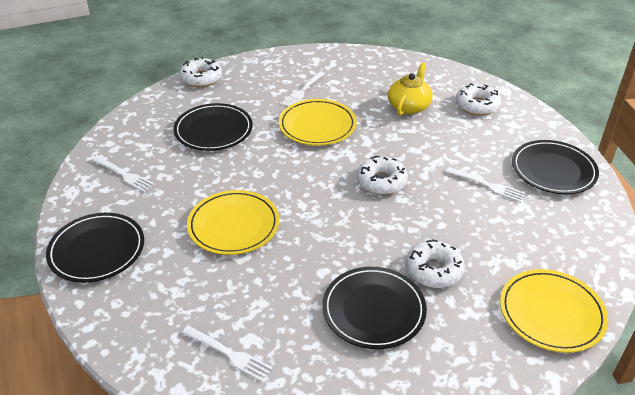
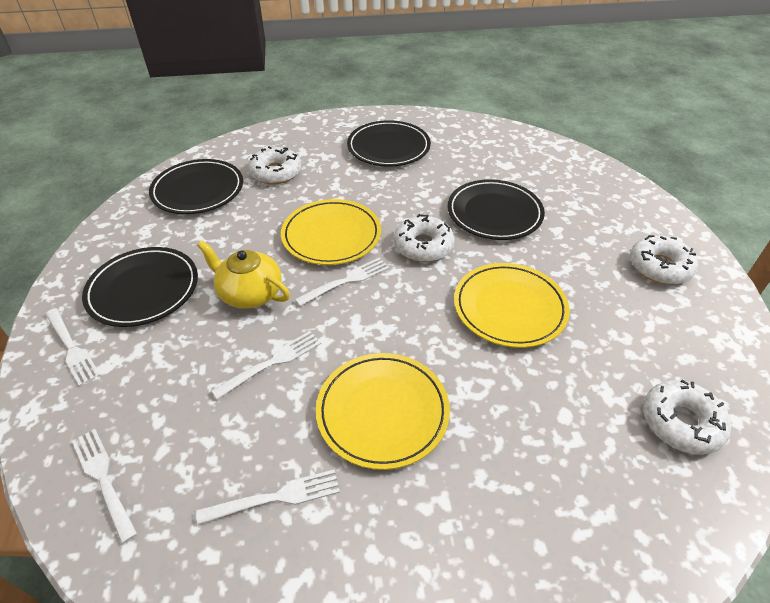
white fork: 4 -> 5

